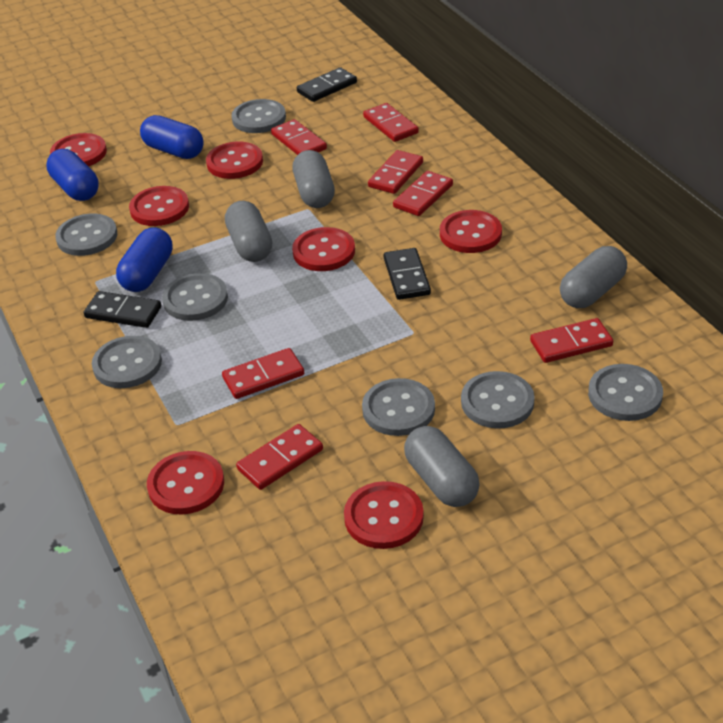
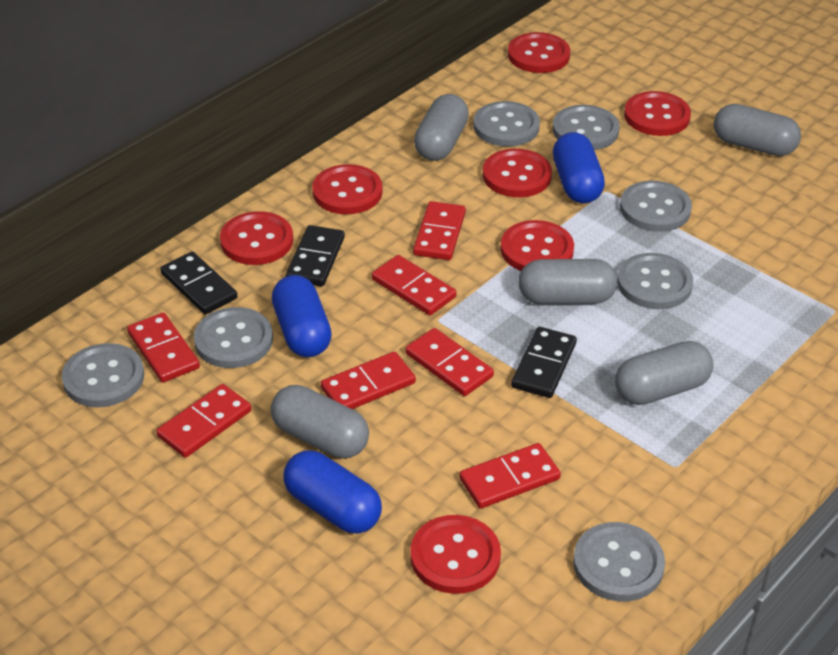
grey capsule: 4 -> 5

